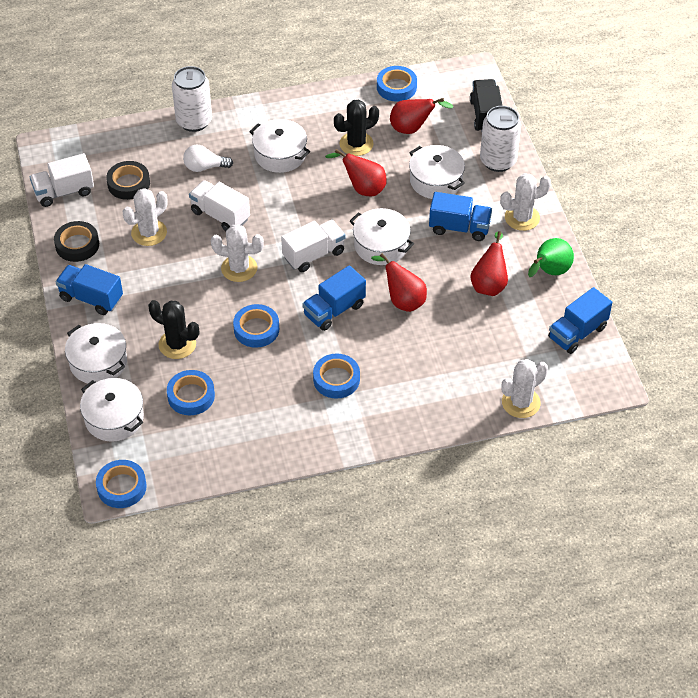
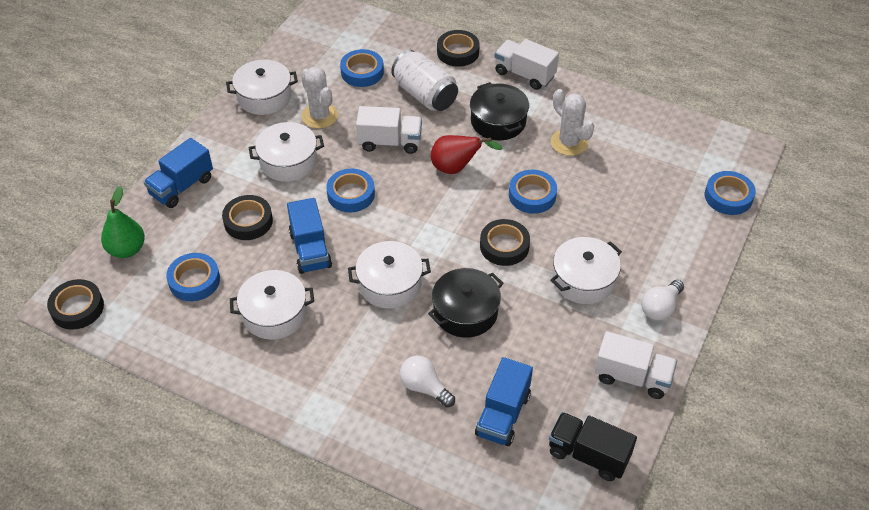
black cactus: 2 -> 0
black pot: 0 -> 2
black tape: 2 -> 4
blue truck: 4 -> 3
red pear: 4 -> 1
white cactus: 4 -> 2
white can: 2 -> 1
white light bulb: 1 -> 2

